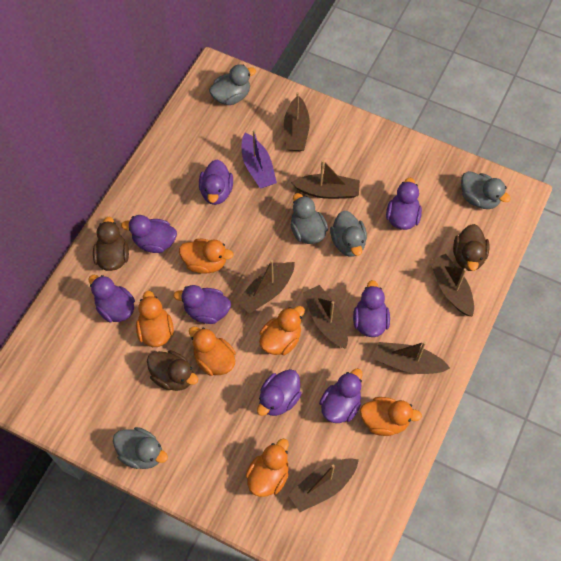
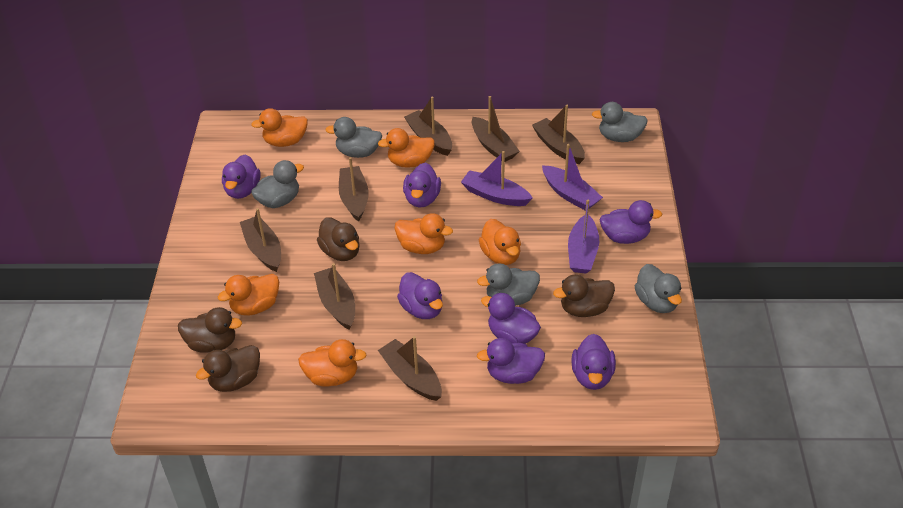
brown duck: 3 -> 4
purple boat: 1 -> 3
purple duck: 8 -> 7

